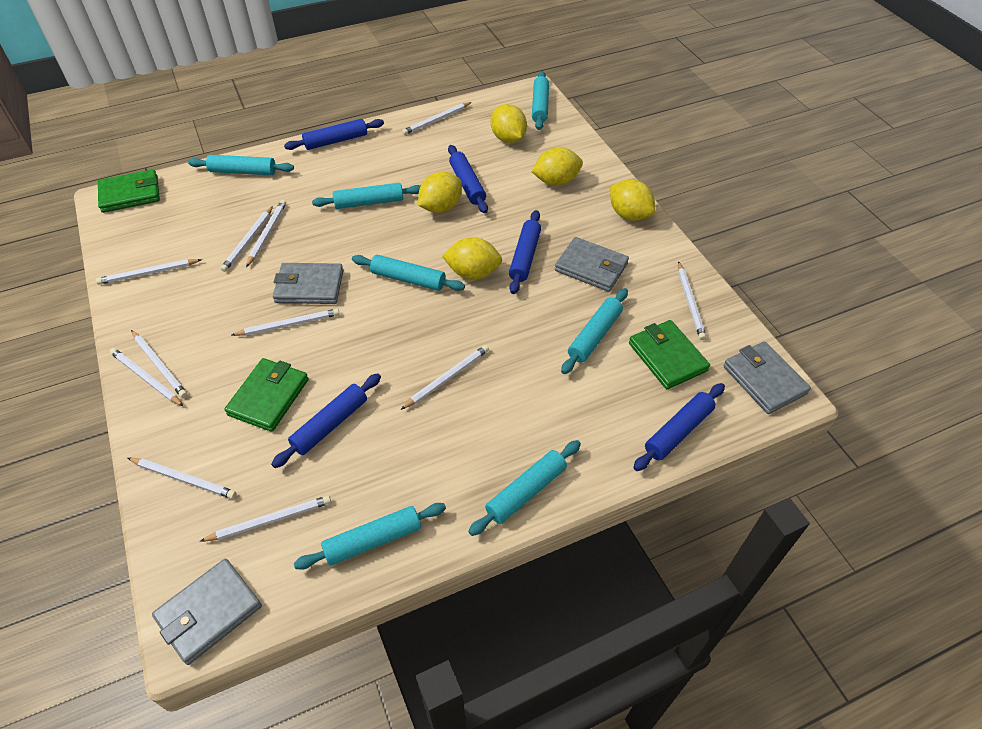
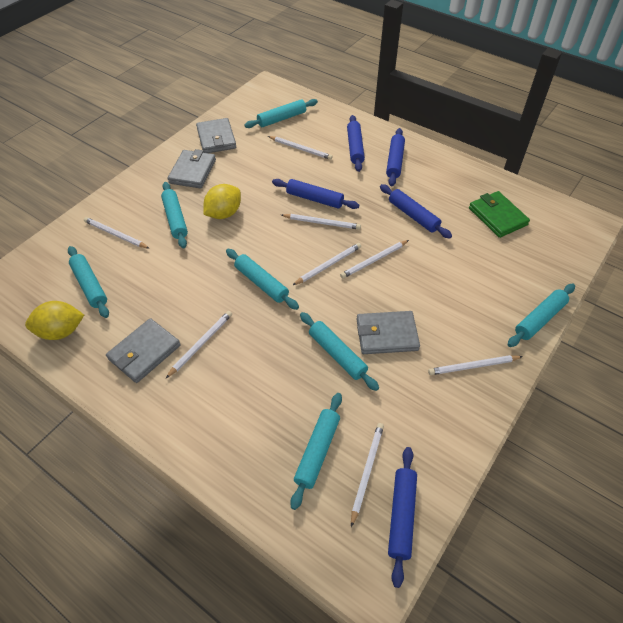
green wallet: 3 -> 1
white pencil: 11 -> 8
yellow lemon: 5 -> 2

